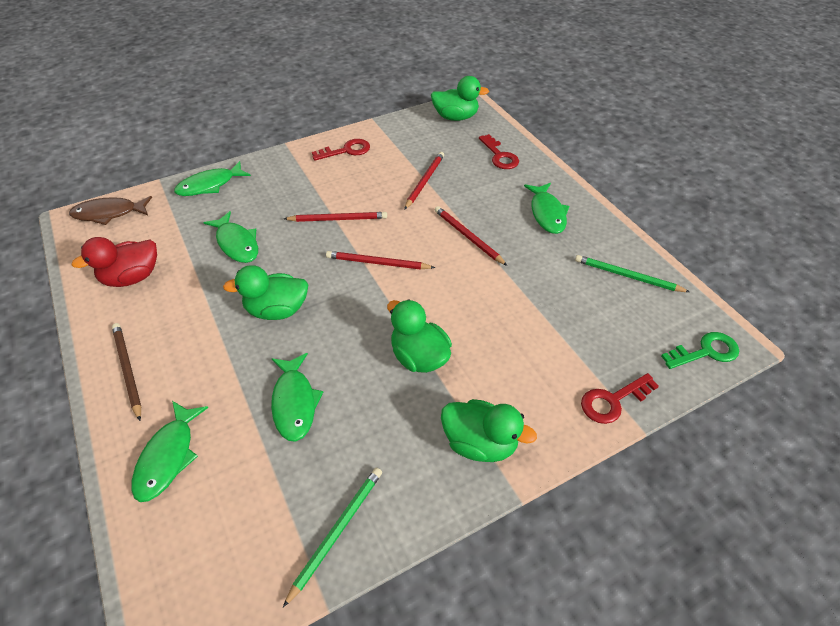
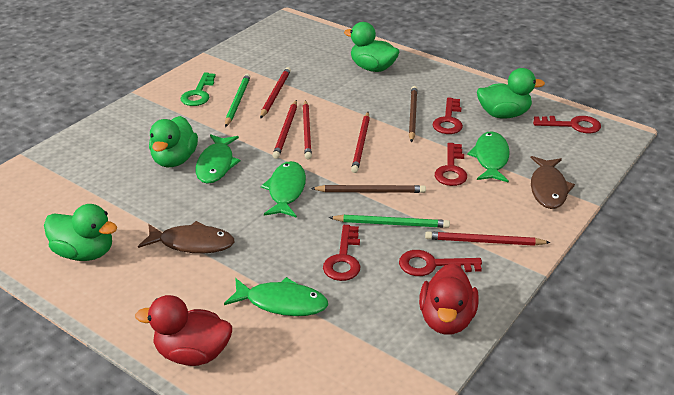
brown fish: 1 -> 2
brown pencil: 1 -> 2
green fish: 5 -> 4
red duck: 1 -> 2
red key: 3 -> 5
red pencil: 4 -> 5

